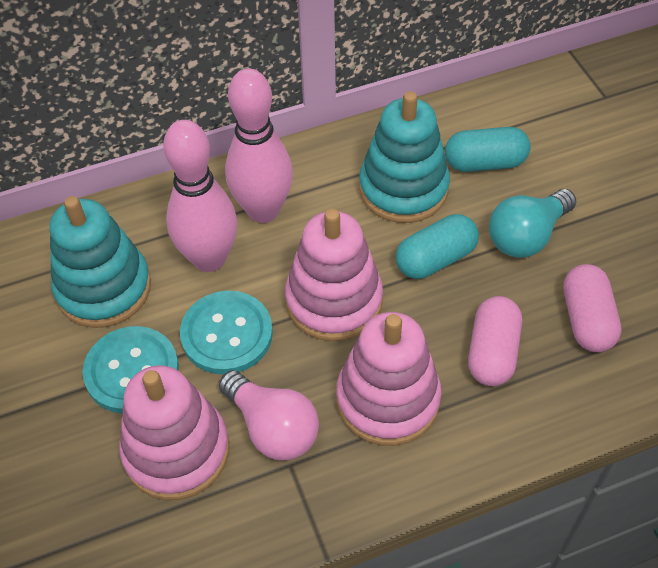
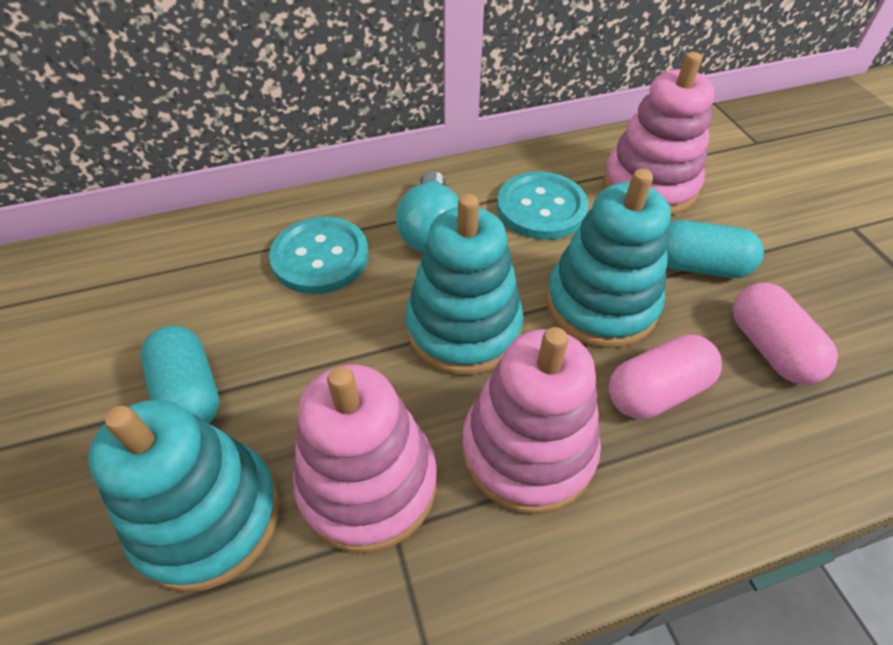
pink bowling pin: 2 -> 0
pink light bulb: 1 -> 0
turquoise stacking toy: 2 -> 3

